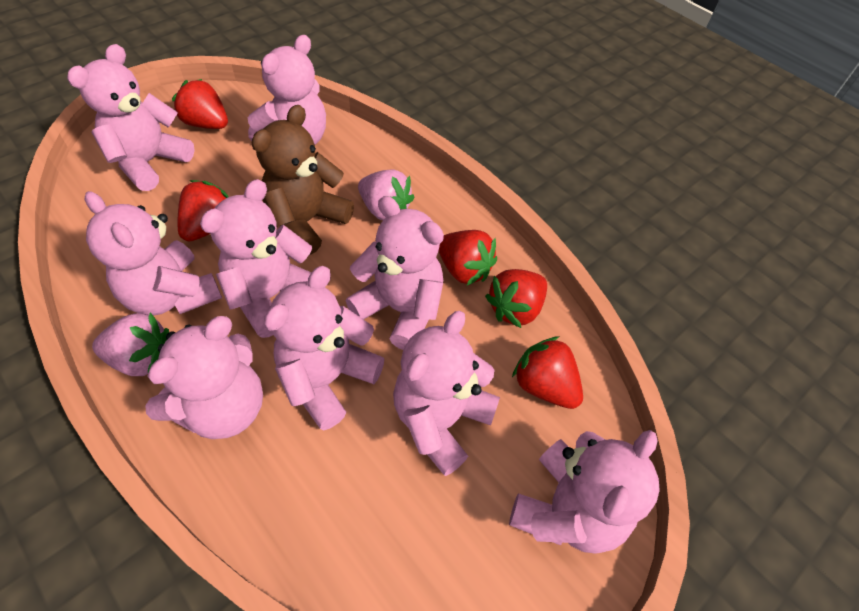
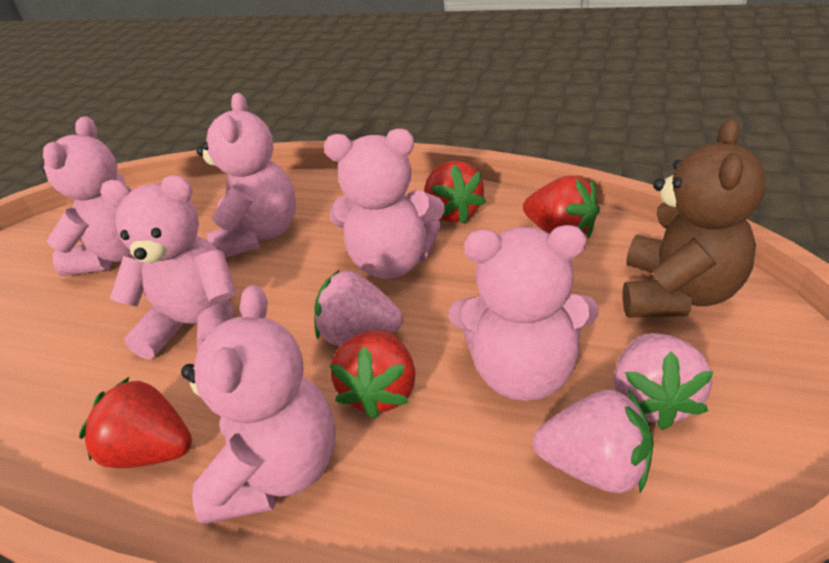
pink strawberry: 2 -> 3
pink teddy bear: 9 -> 6
red strawberry: 5 -> 4

